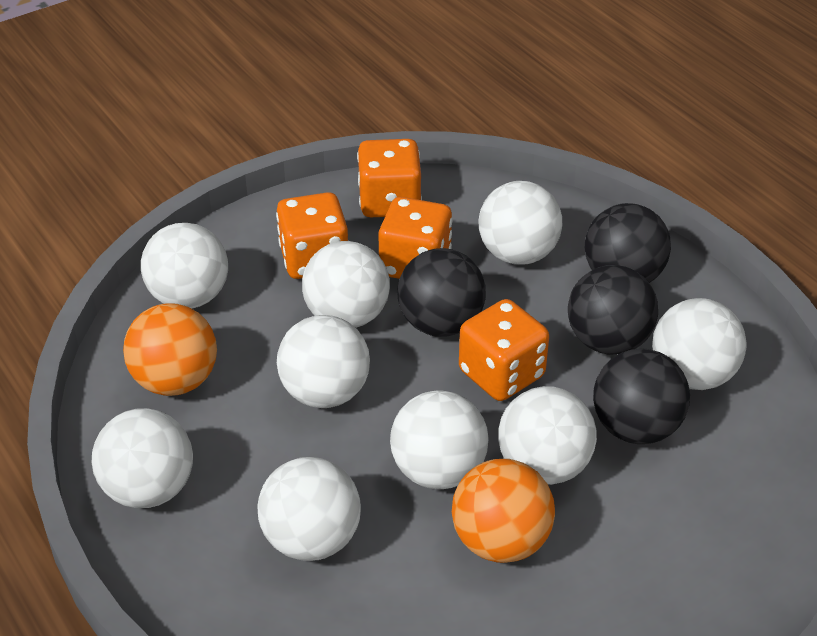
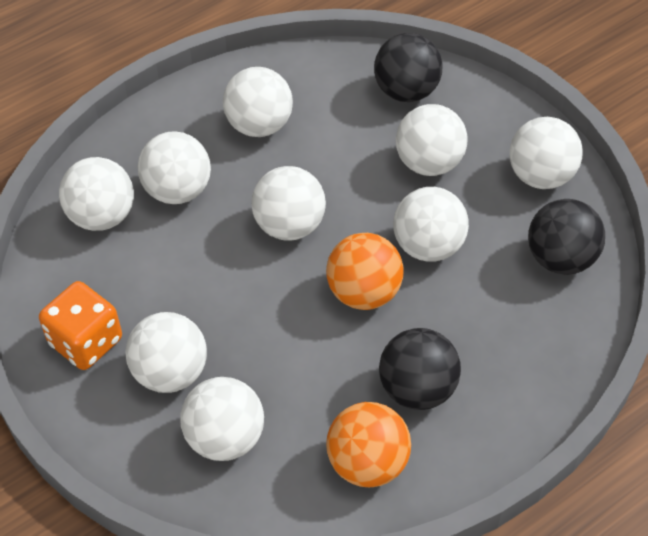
black ball: 4 -> 3
orange dice: 4 -> 1

